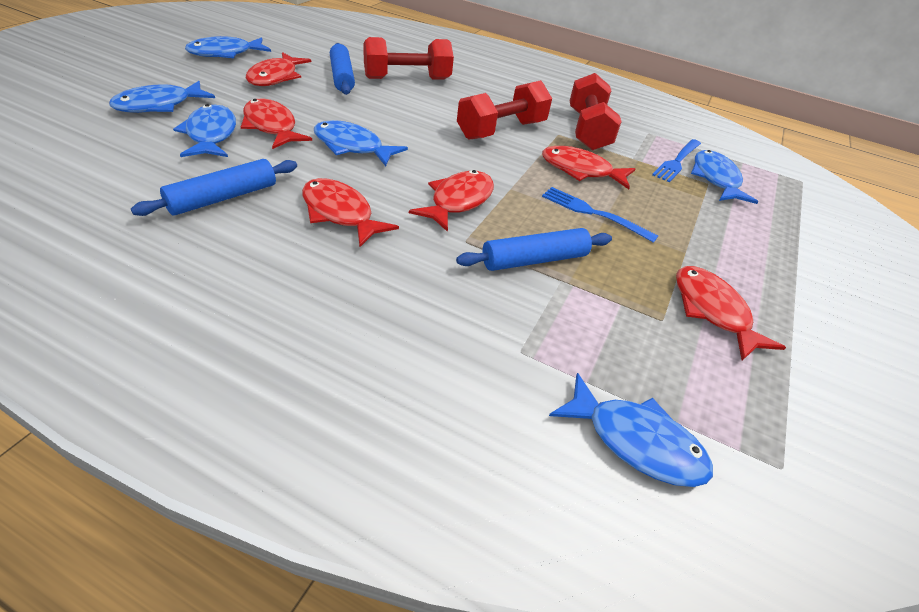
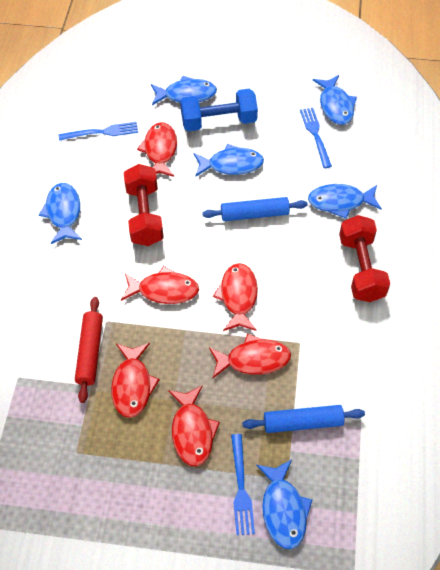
blue dumbbell: 0 -> 1
blue fork: 2 -> 3
blue rolling pin: 3 -> 2
red dumbbell: 3 -> 2
red rolling pin: 0 -> 1

